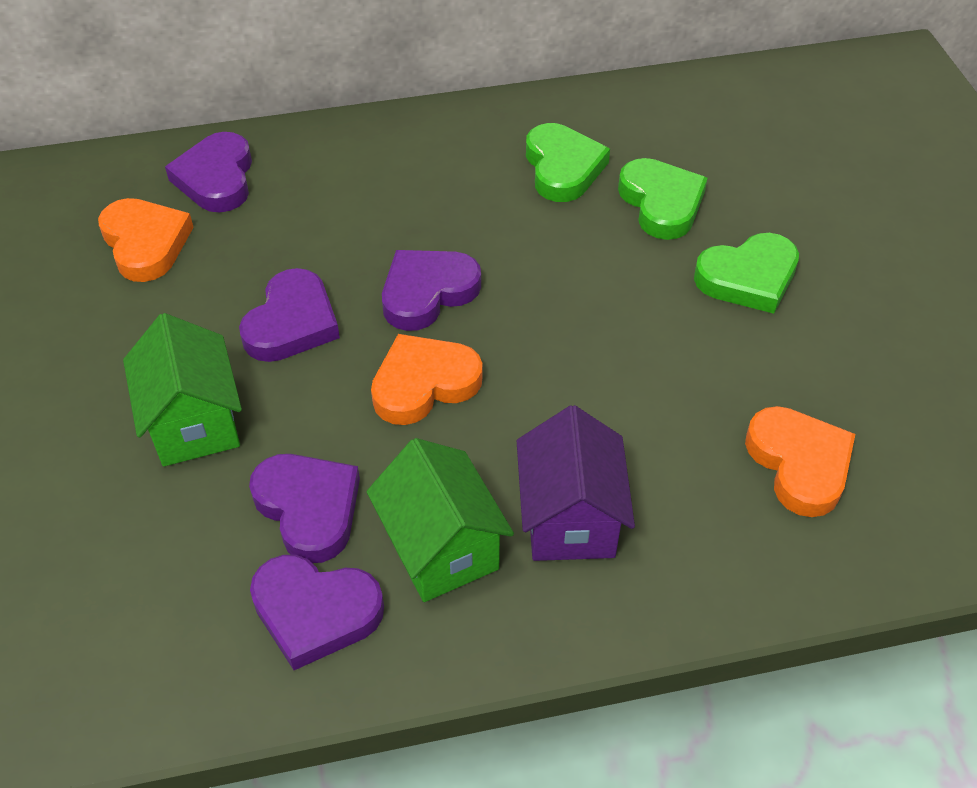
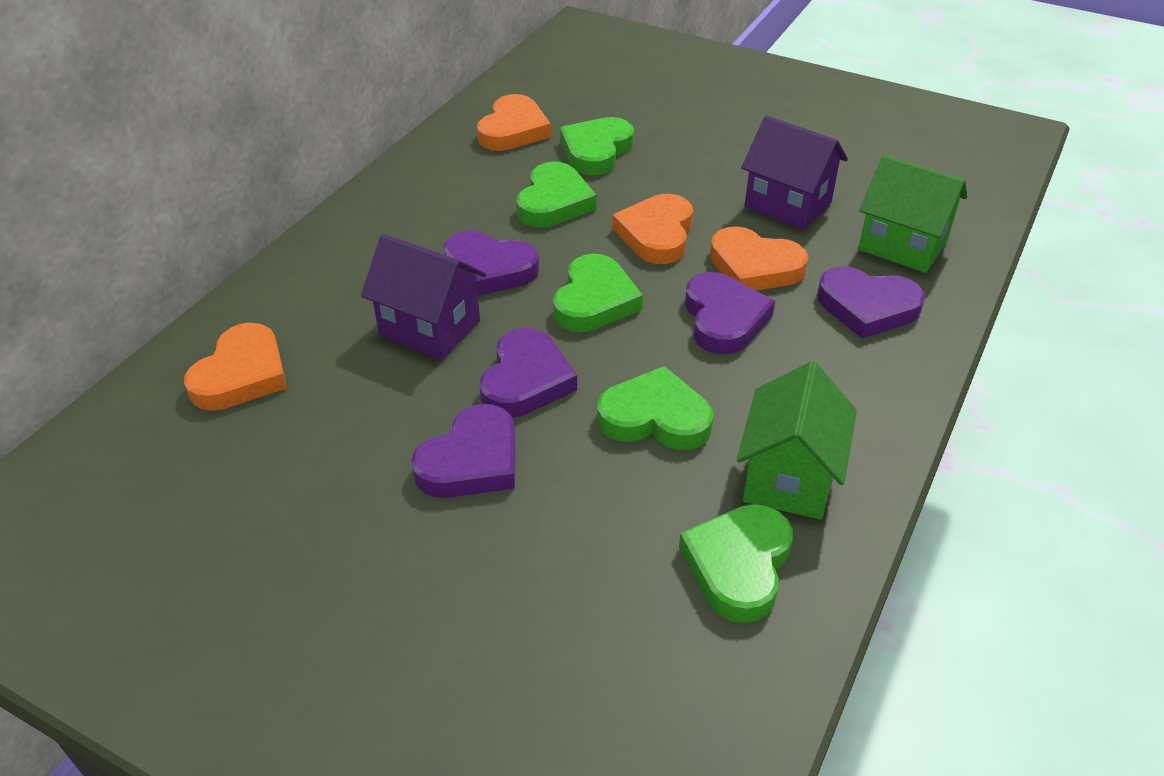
green heart: 3 -> 5
orange heart: 3 -> 4
purple house: 1 -> 2

